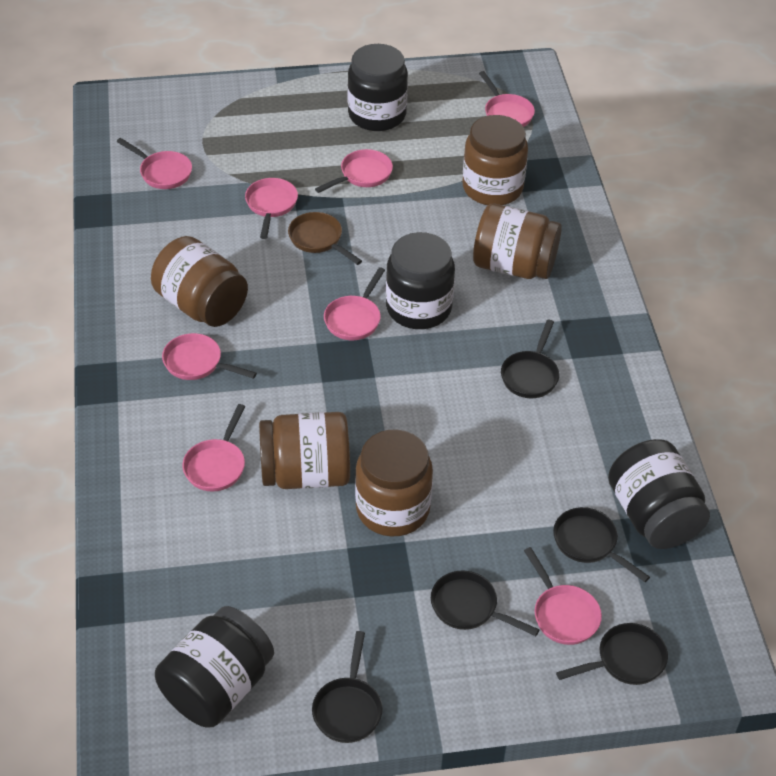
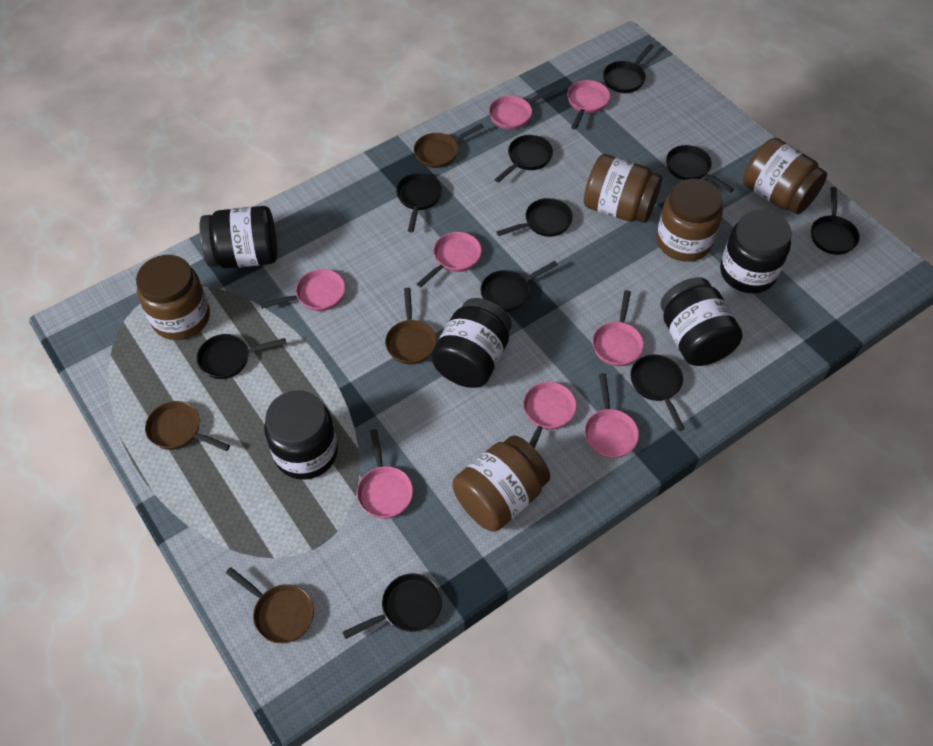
black jar: 4 -> 5
black pan: 5 -> 10
brown pan: 1 -> 4

